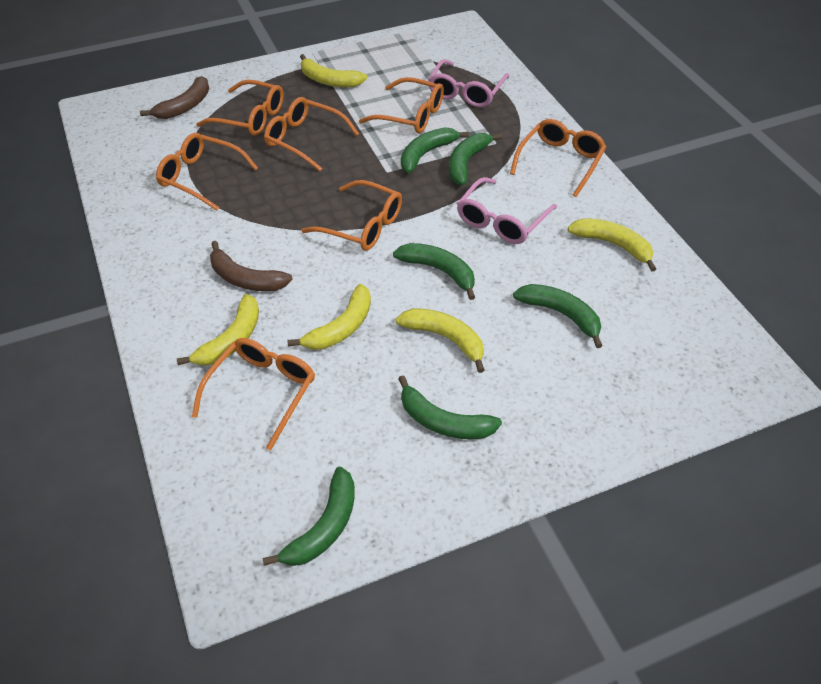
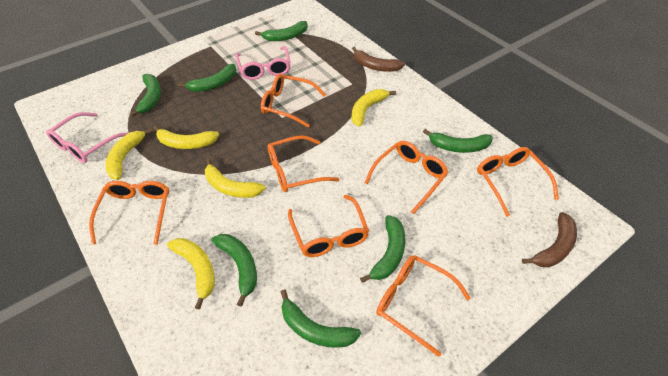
green banana: 6 -> 7

